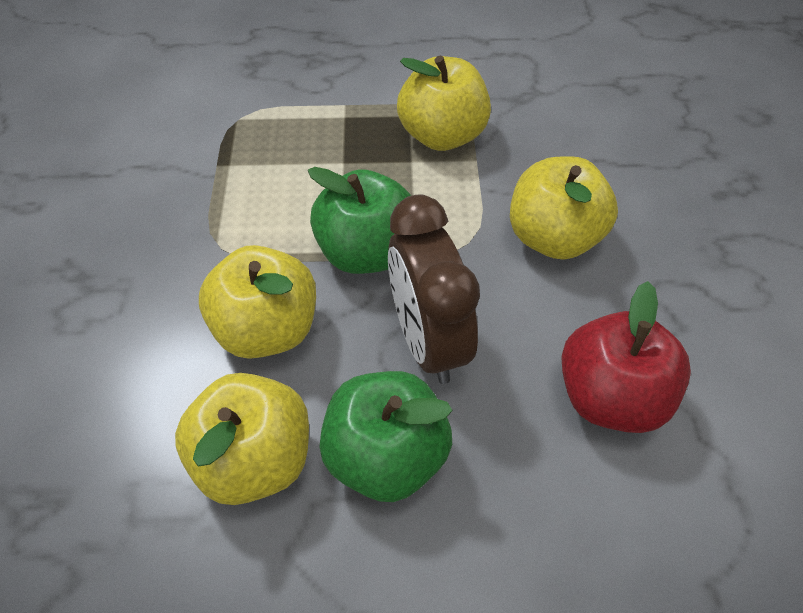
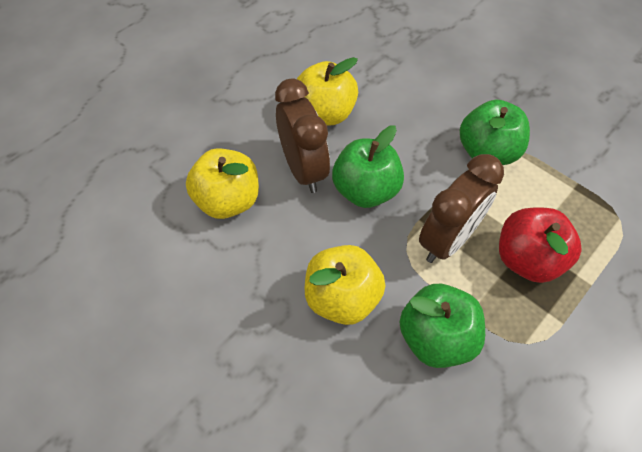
brown clock: 1 -> 2
green apple: 2 -> 3
yellow apple: 4 -> 3

